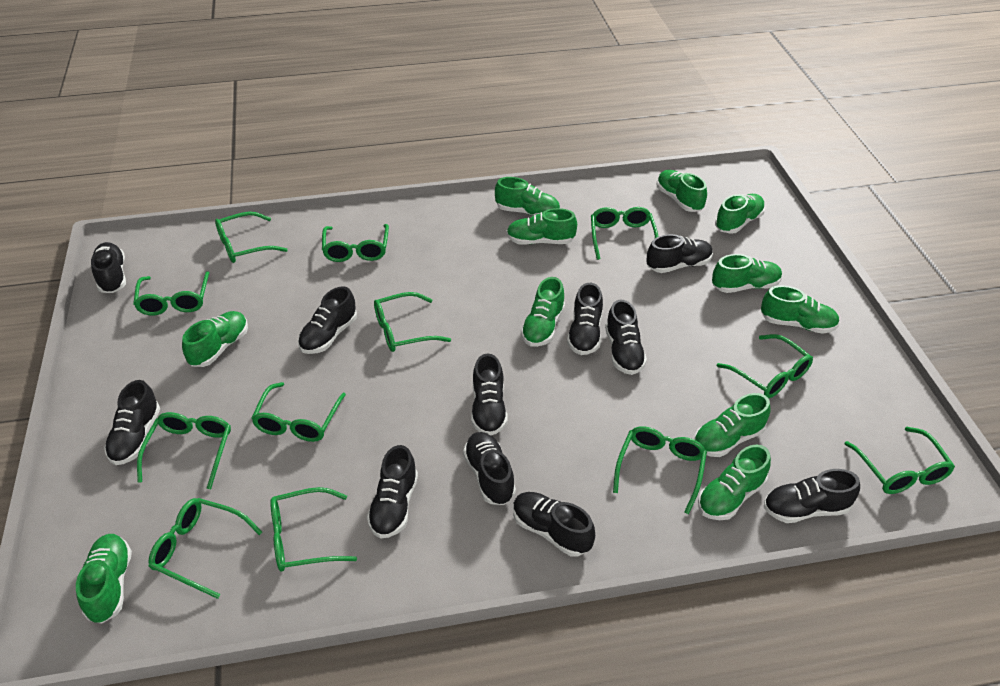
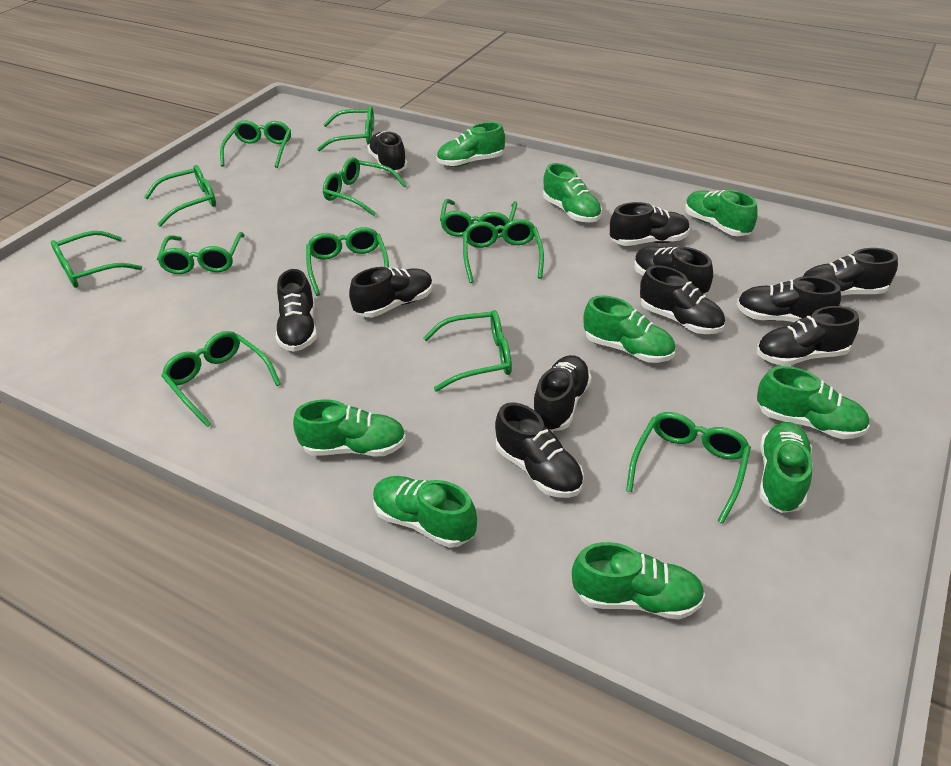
green shoe: 11 -> 9

